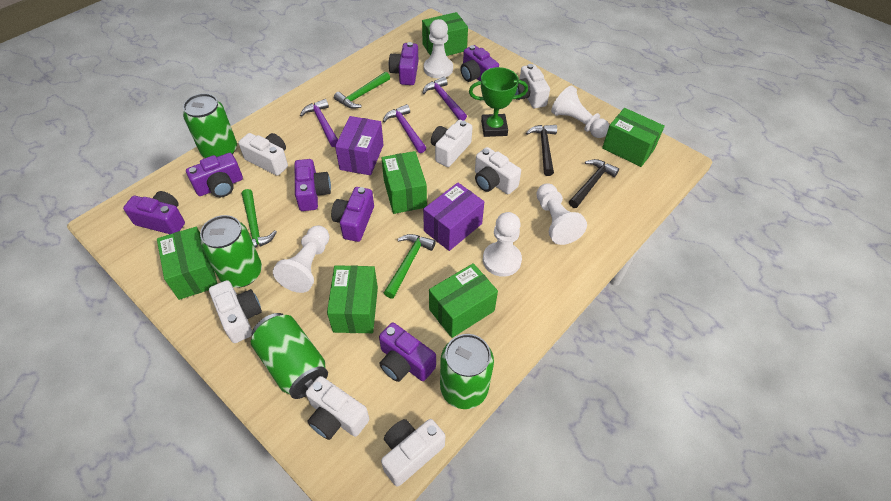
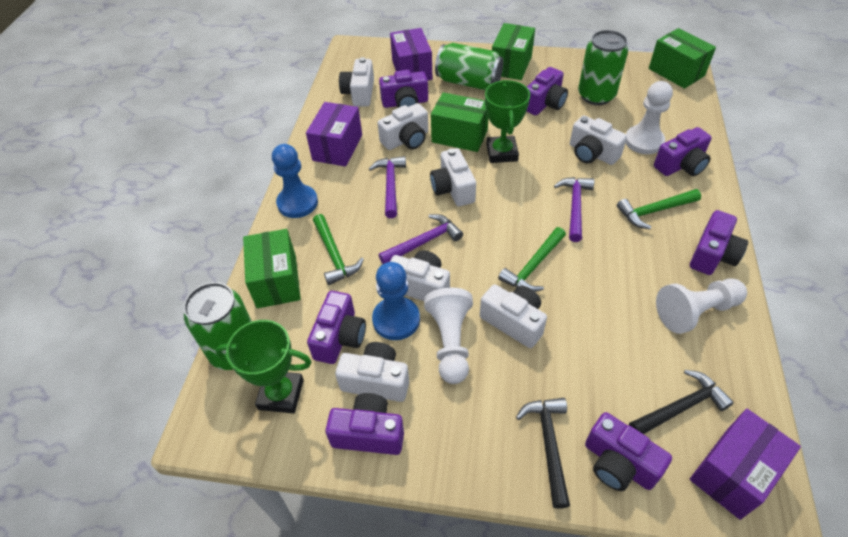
blue pawn: 0 -> 2
green box: 6 -> 4
green can: 4 -> 3
green trophy: 1 -> 2
purple box: 2 -> 3
white pawn: 5 -> 3

